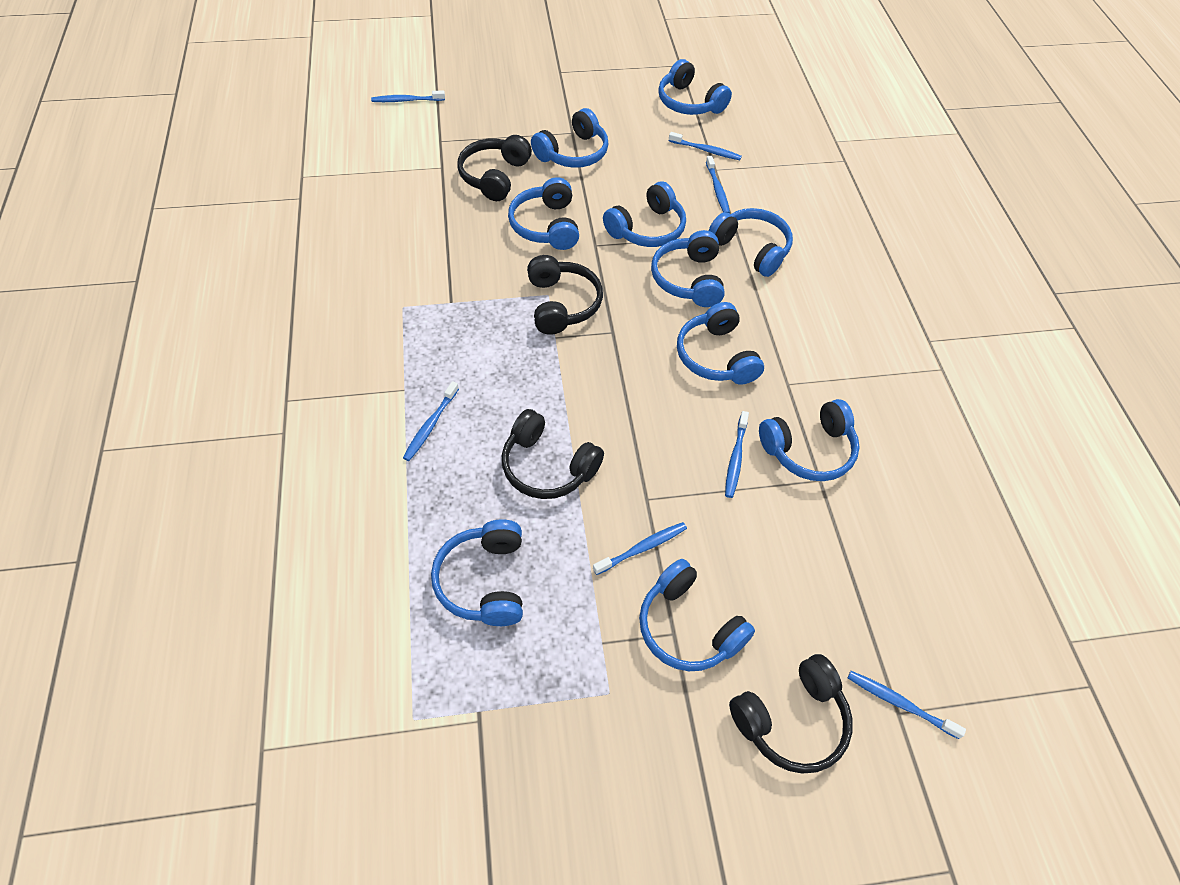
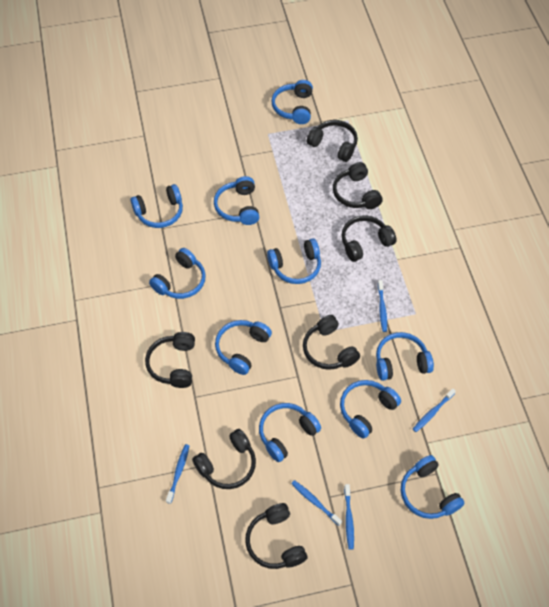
black headphones: 4 -> 7
blue toothbrush: 7 -> 5

